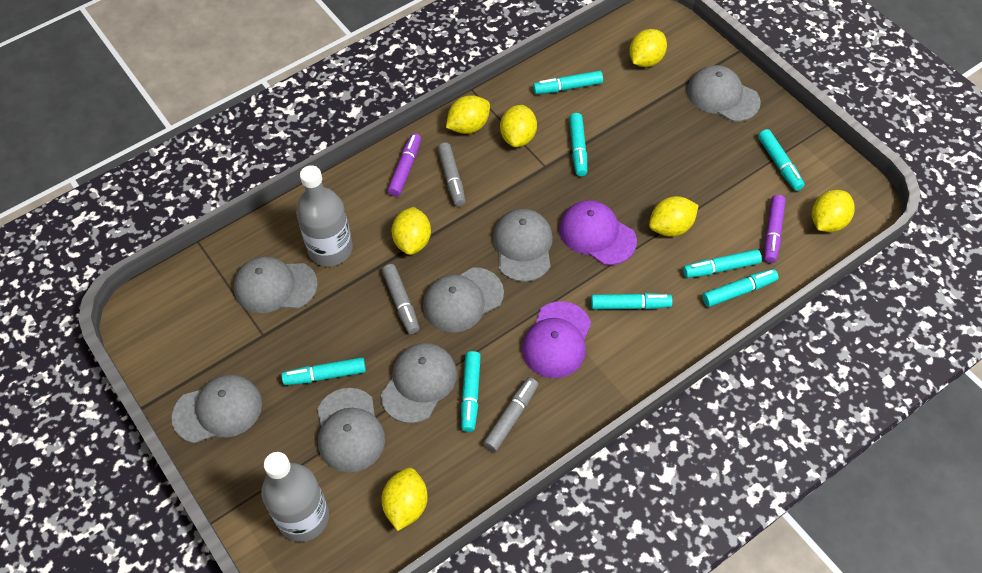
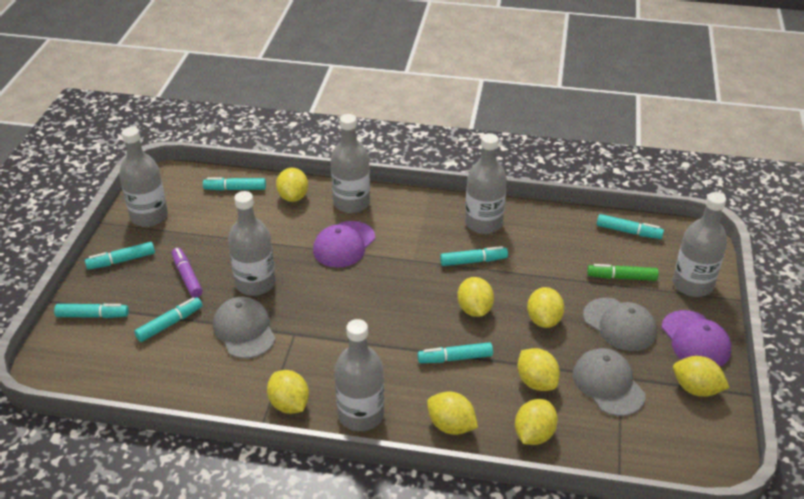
green marker: 0 -> 1
grey bottle: 2 -> 6
grey cap: 7 -> 3
grey marker: 3 -> 0
purple marker: 2 -> 1
turquoise marker: 8 -> 7
yellow lemon: 7 -> 8

